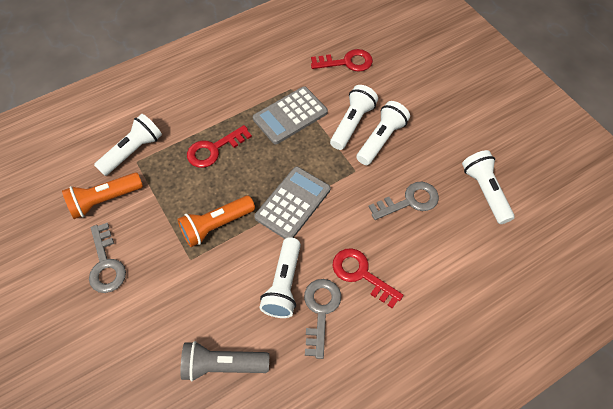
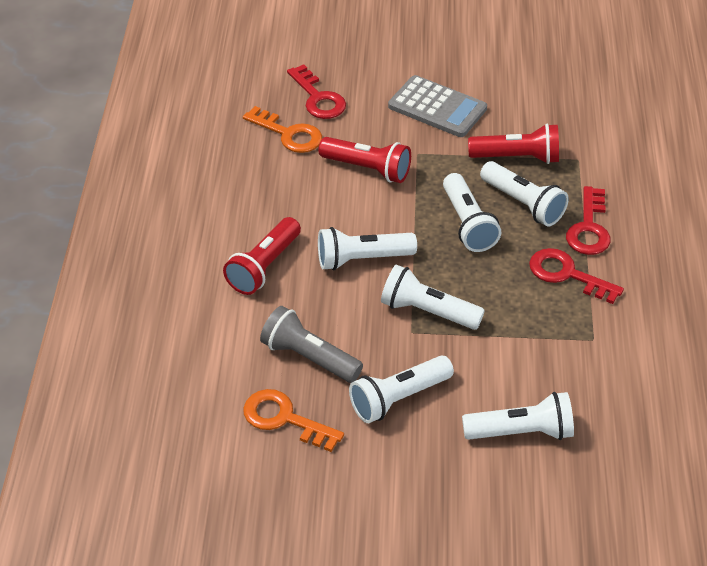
grey calculator: 2 -> 1
grey key: 3 -> 0
orange flashlight: 2 -> 0
orange key: 0 -> 2
red flashlight: 0 -> 3
white flashlight: 5 -> 6

